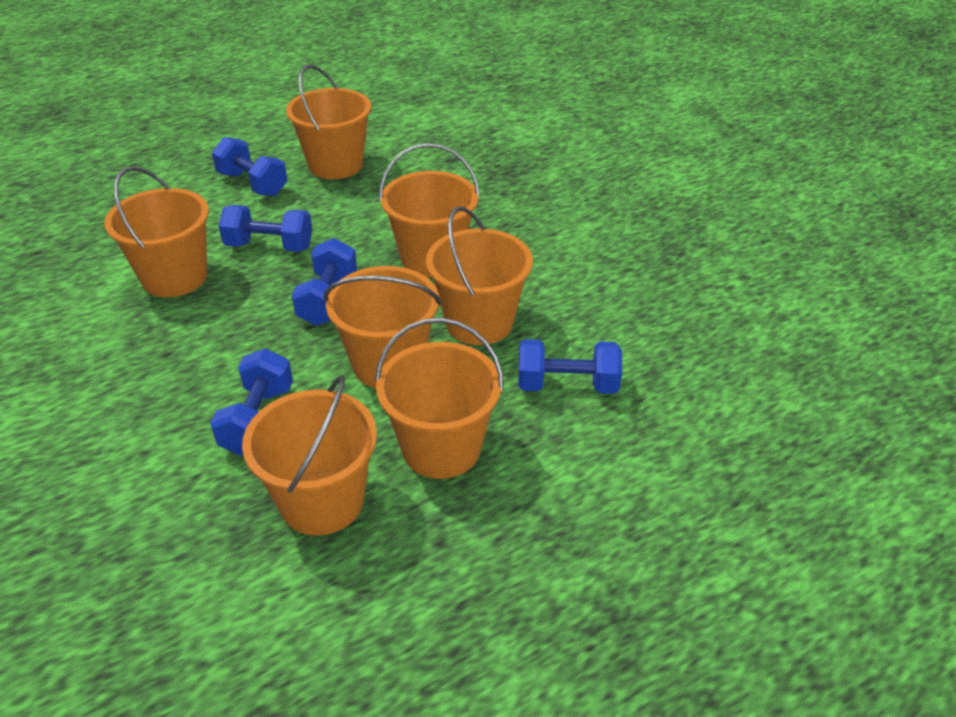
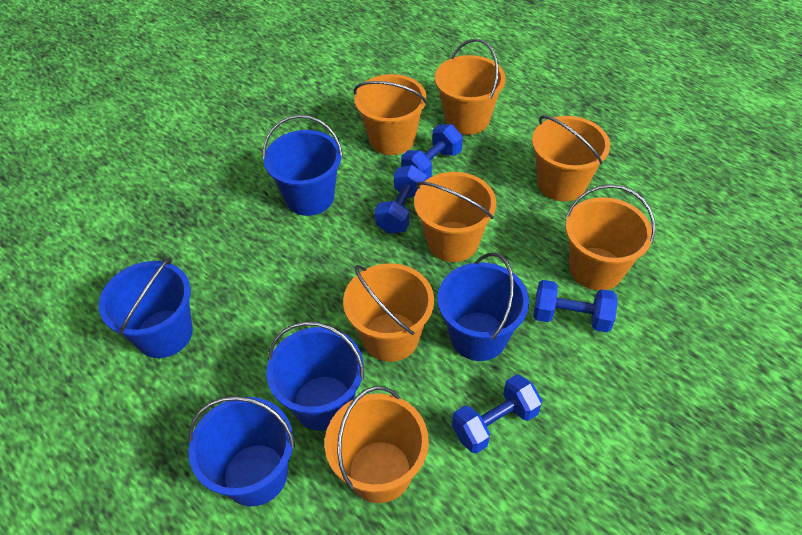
blue bucket: 0 -> 5
blue dumbbell: 5 -> 4

